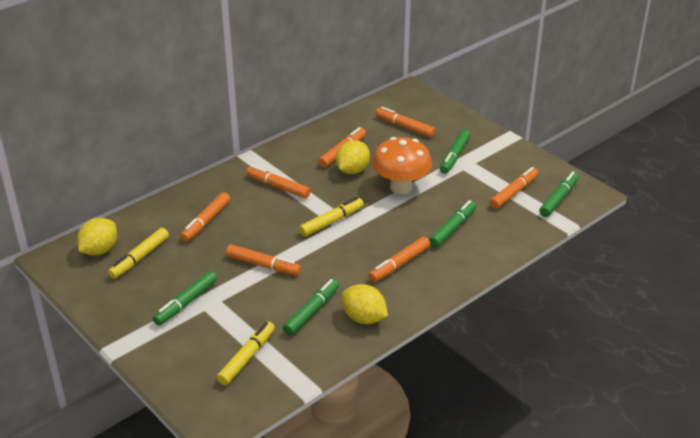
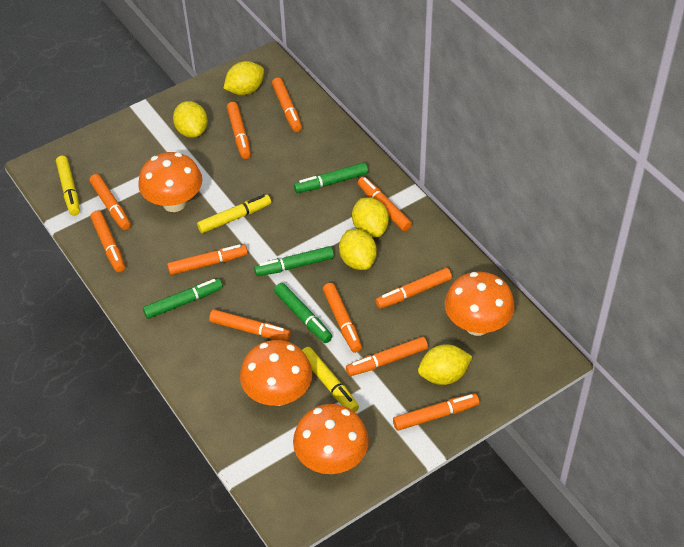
green marker: 5 -> 4
orange marker: 7 -> 11
orange mushroom: 1 -> 4
yellow lemon: 3 -> 5

